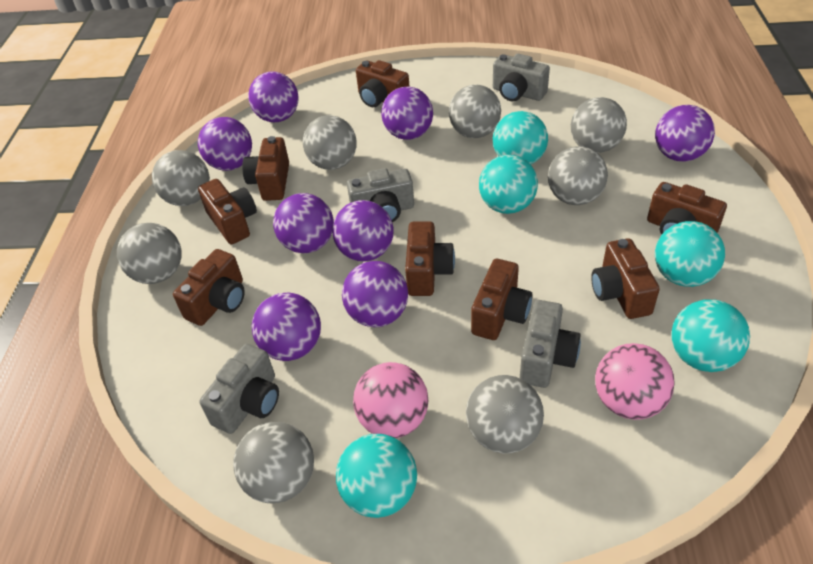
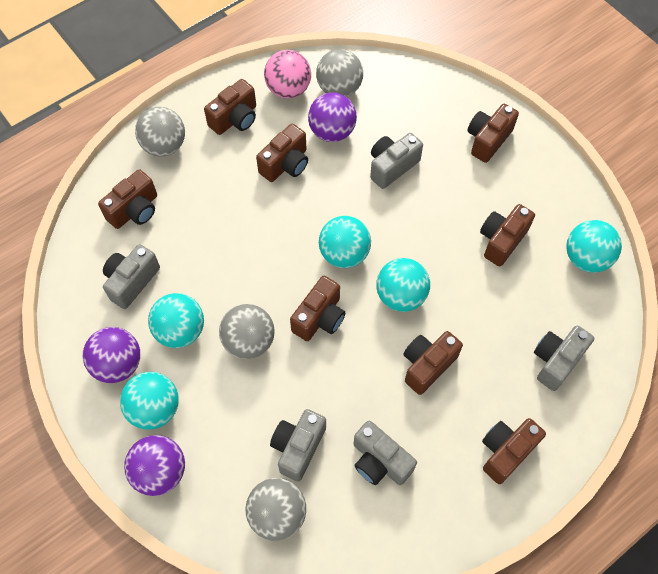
grey ball: 8 -> 4
grey camera: 4 -> 5
pink ball: 2 -> 1
purple ball: 8 -> 3

